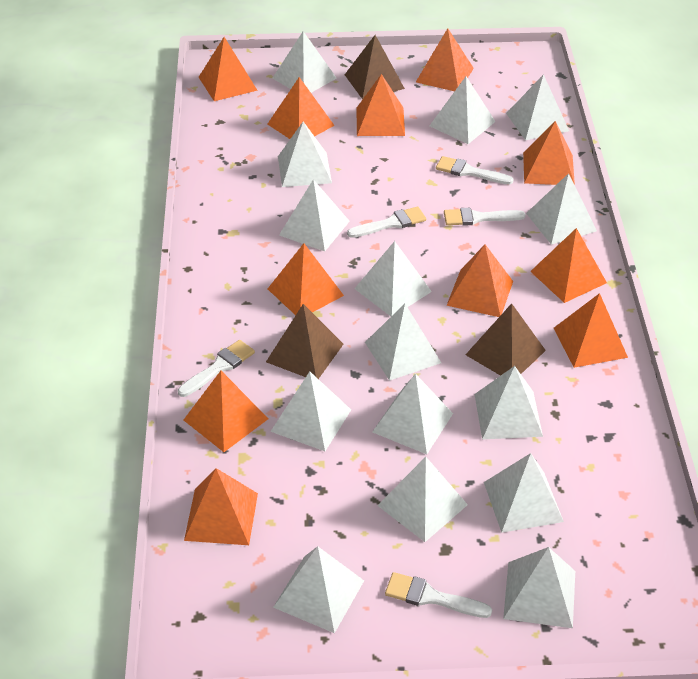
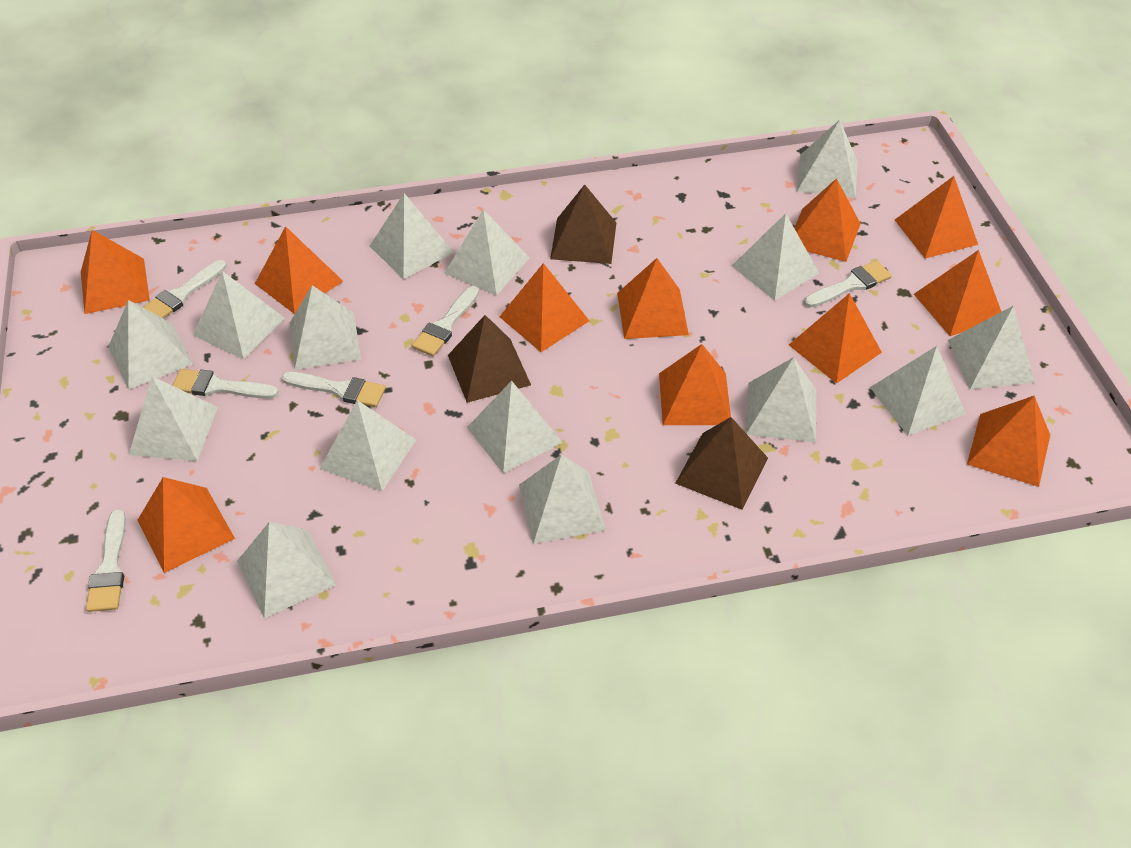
white brush: 5 -> 6

